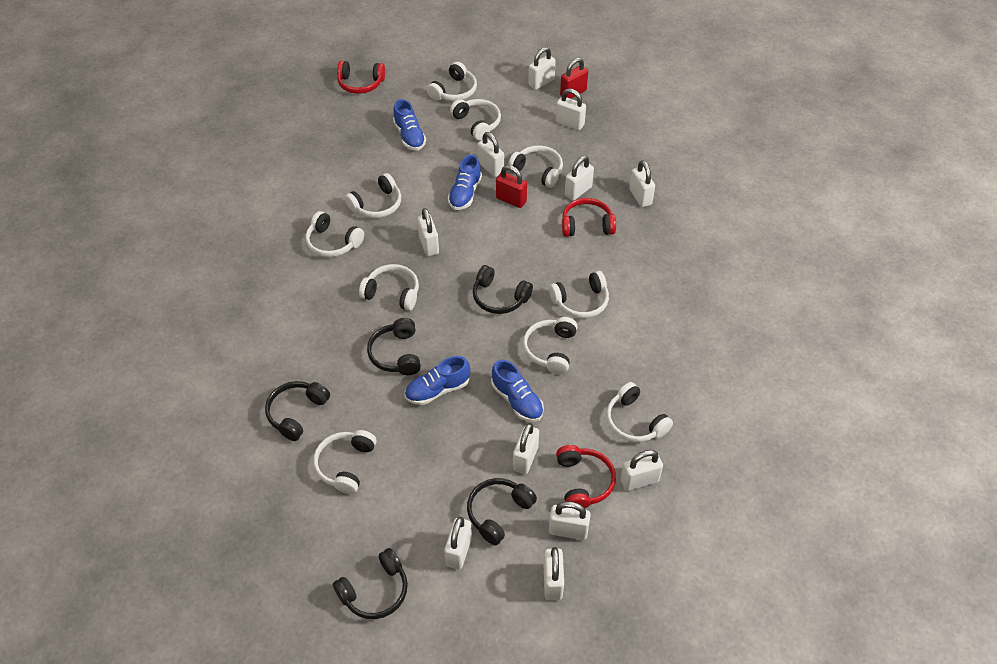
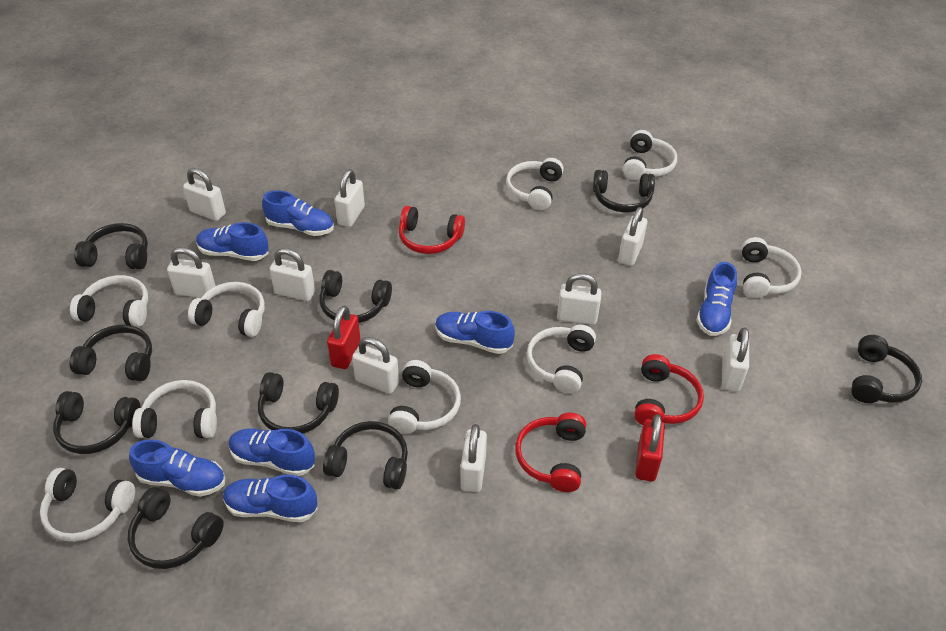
black headphones: 5 -> 9
blue shoe: 4 -> 7
white headphones: 10 -> 9
white padlock: 11 -> 9

